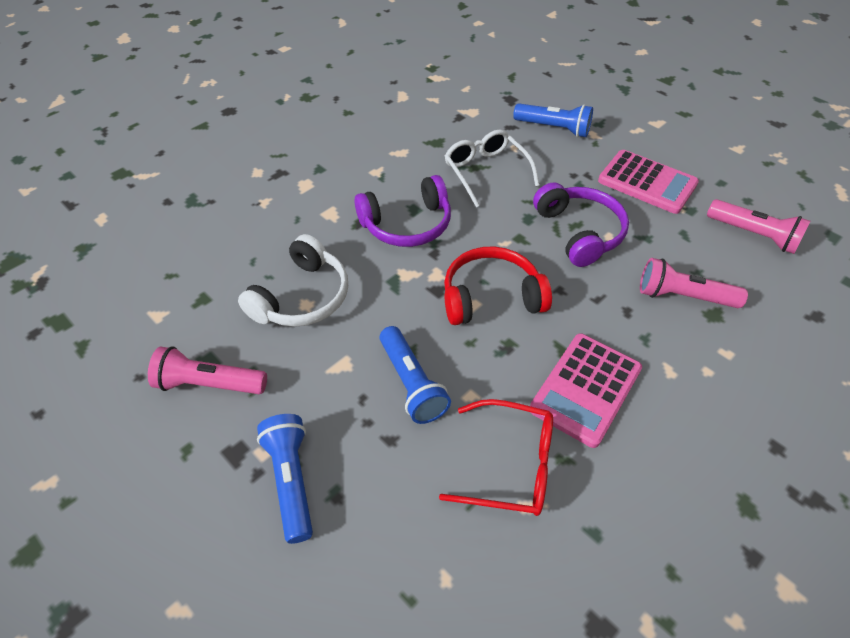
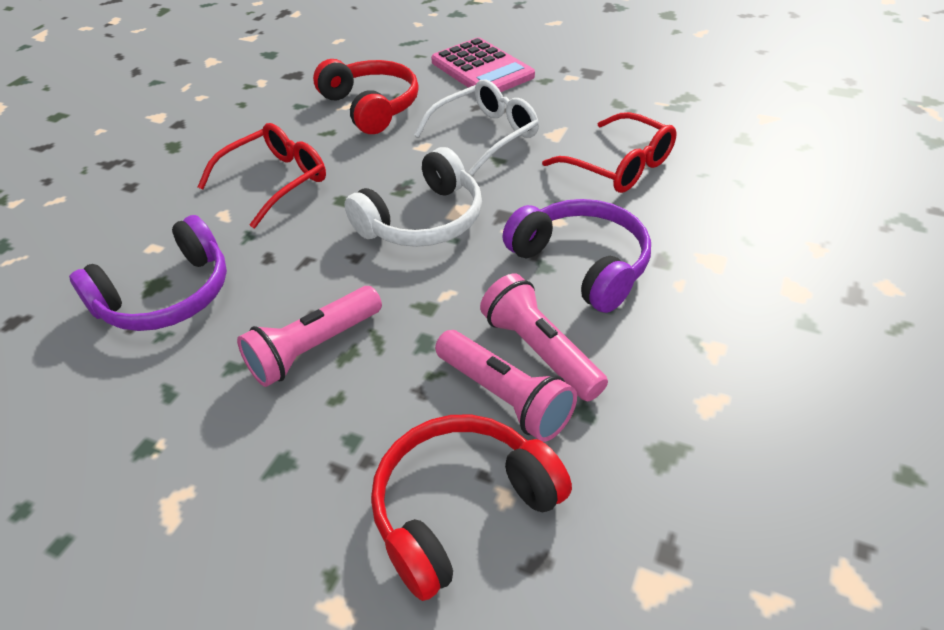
blue flashlight: 3 -> 0
pink calculator: 2 -> 1
red glasses: 1 -> 2
red headphones: 1 -> 2

